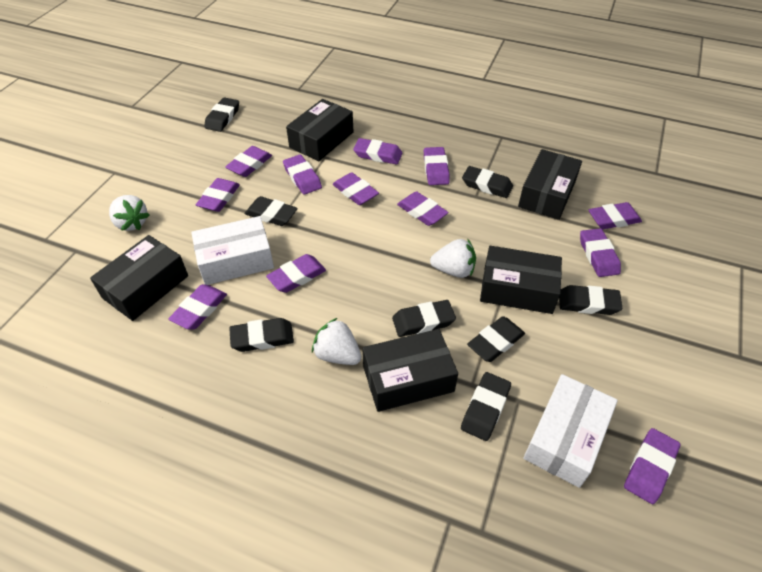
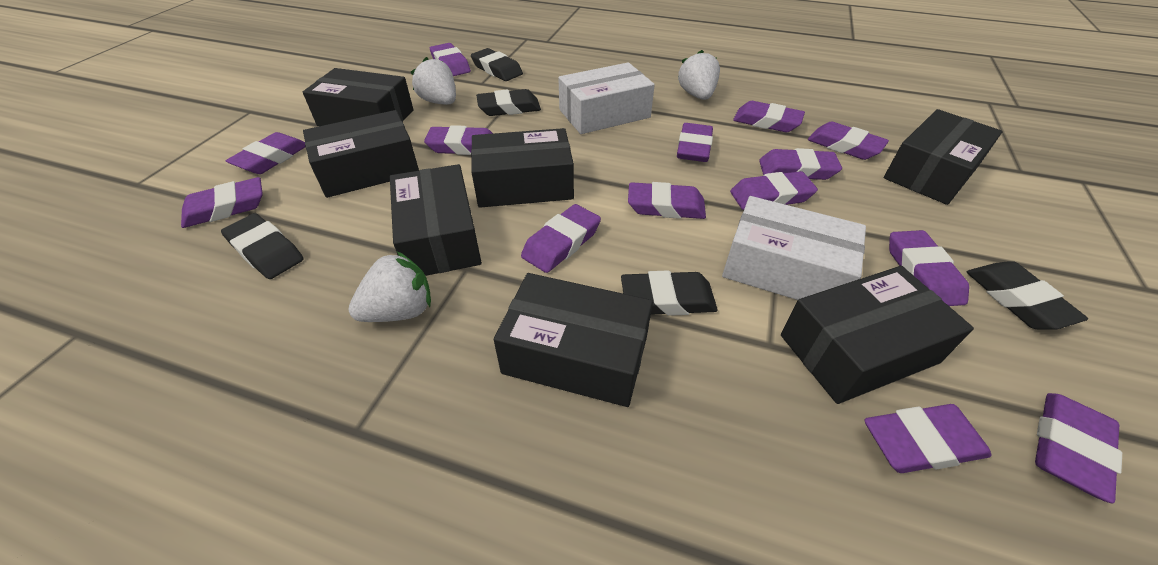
black box: 5 -> 7
black eraser: 8 -> 5
purple eraser: 12 -> 14

